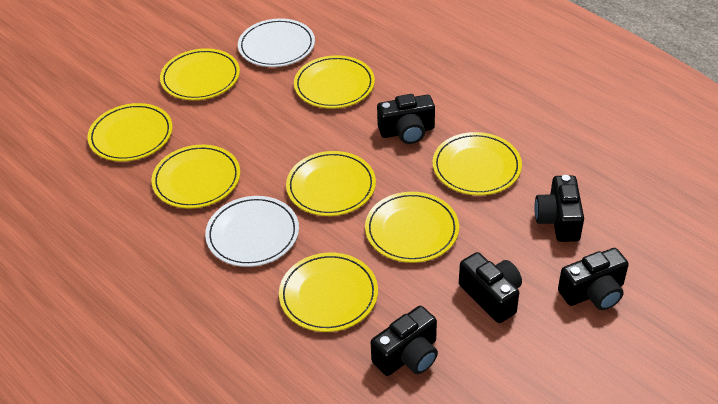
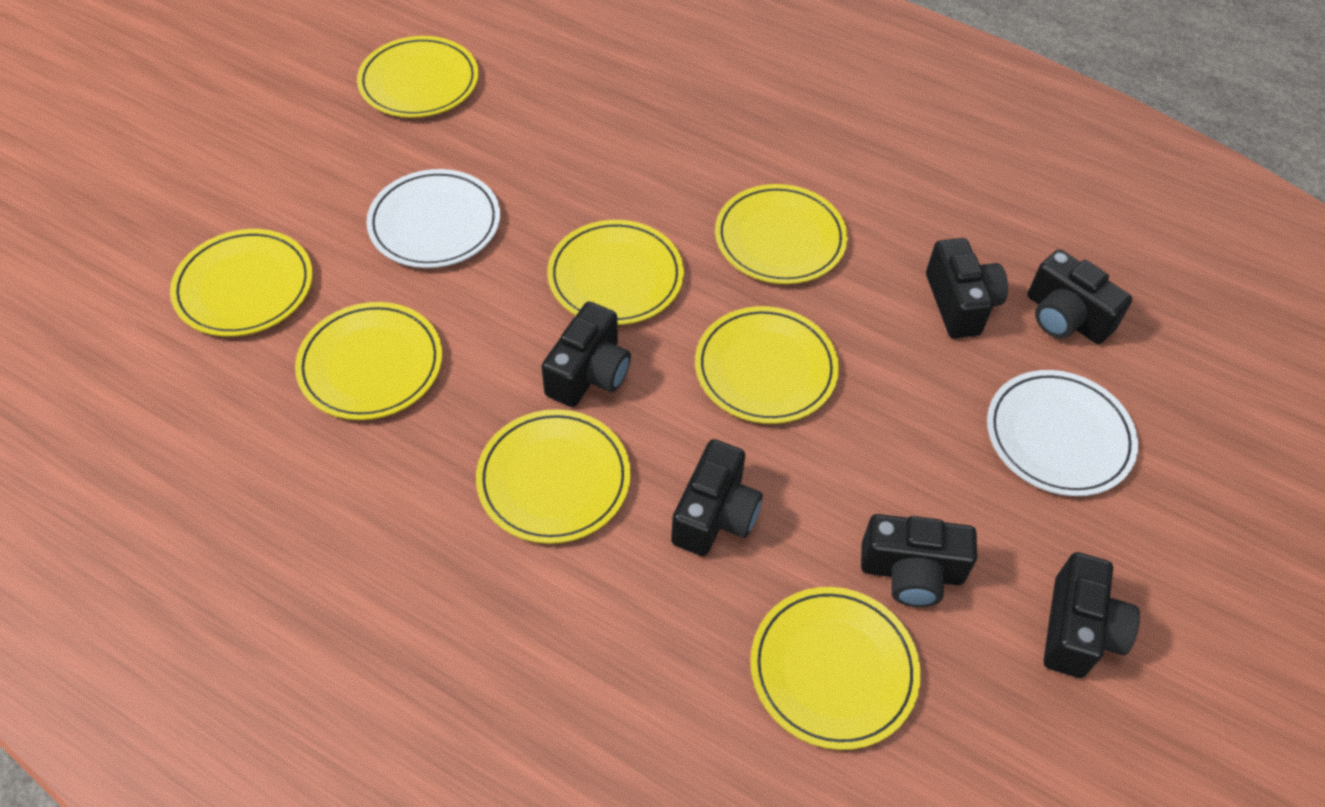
black camera: 5 -> 6

